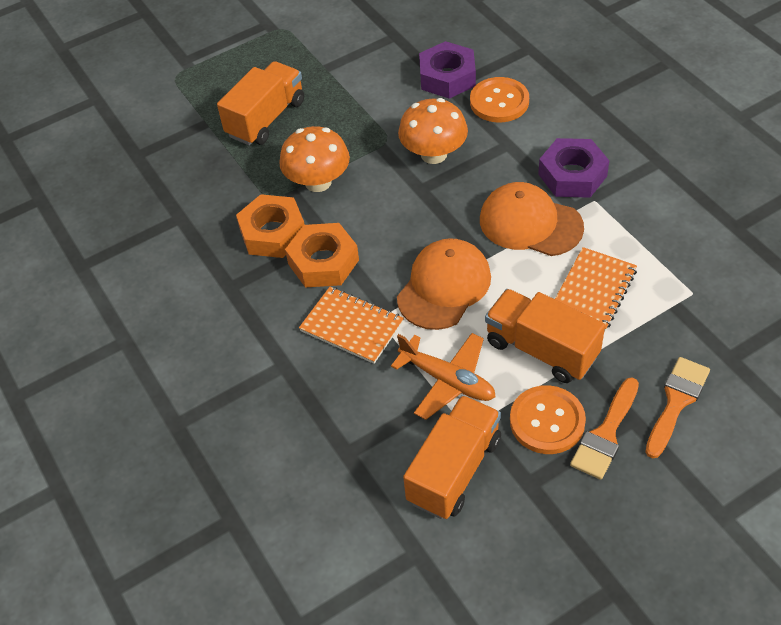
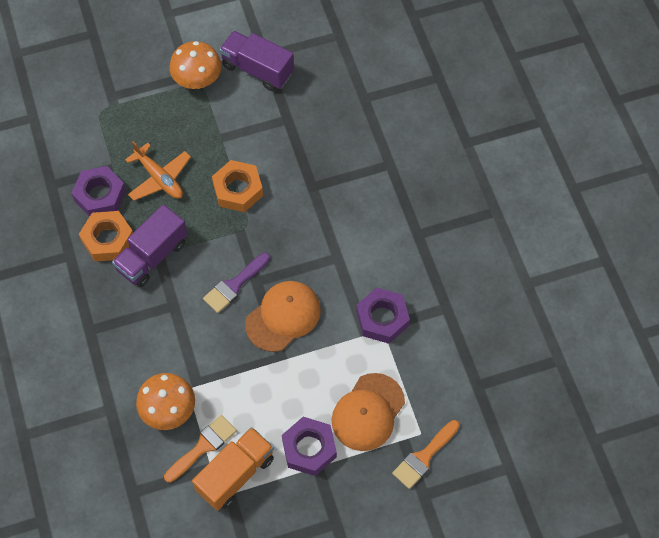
orange button: 2 -> 0
orange notebook: 2 -> 0
orange truck: 3 -> 1
purple brush: 0 -> 1
purple nut: 2 -> 3
purple truck: 0 -> 2

